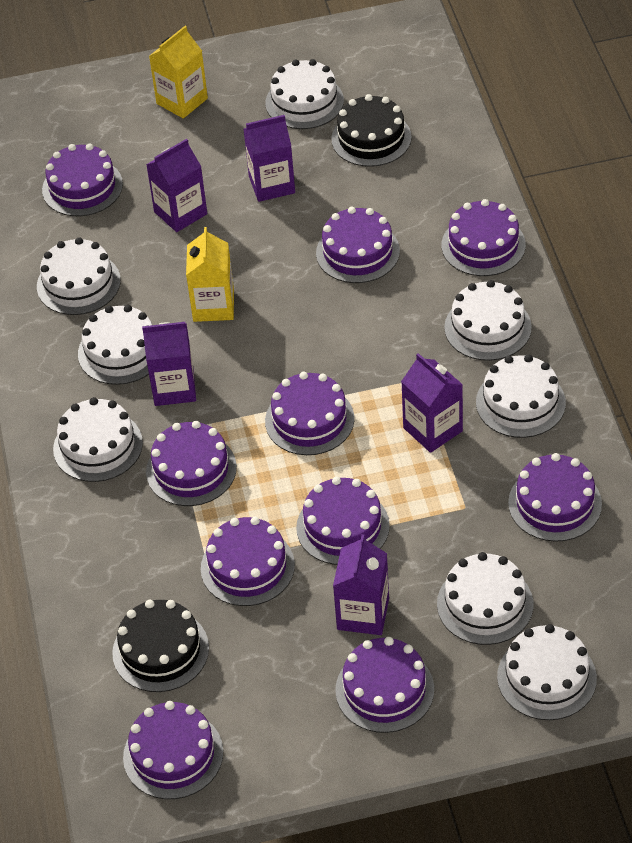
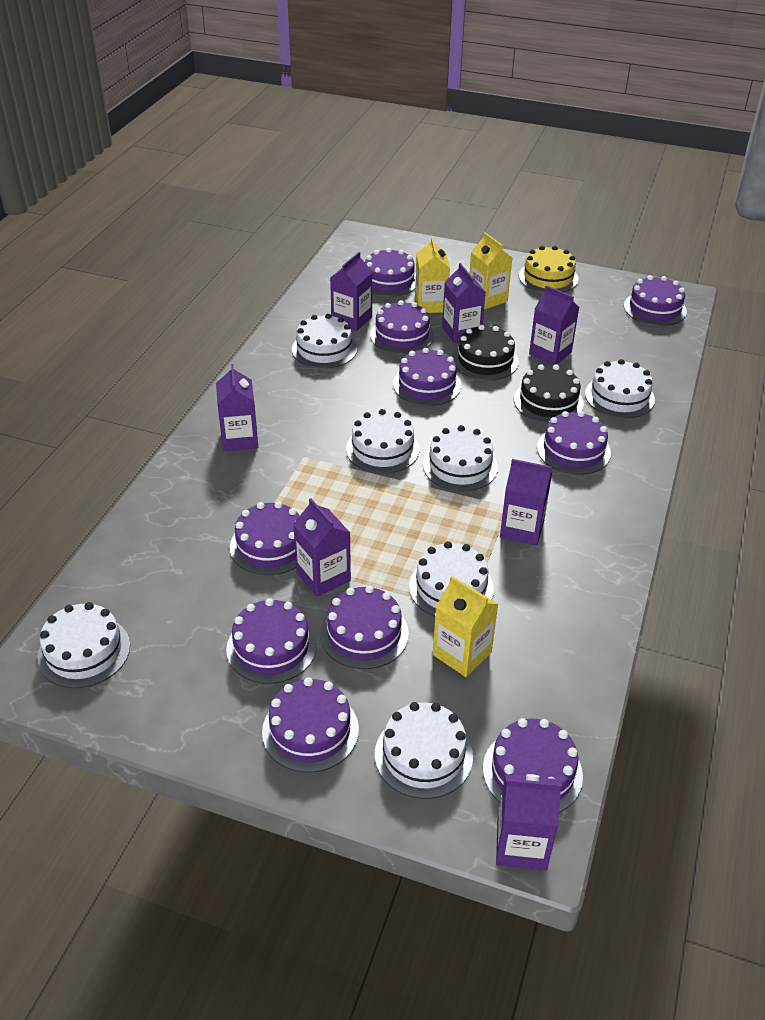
purple carton: 5 -> 7
white cake: 8 -> 7
yellow cake: 0 -> 1
yellow carton: 2 -> 3

